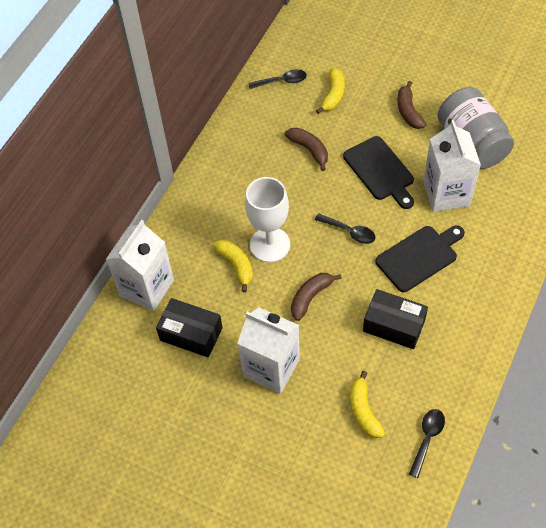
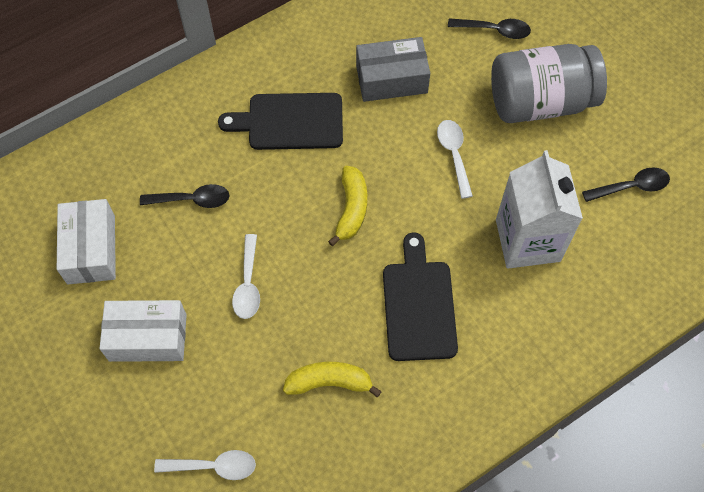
black box: 2 -> 0
brown banana: 3 -> 0
grey box: 0 -> 1
white box: 0 -> 2
white carton: 3 -> 1
white goblet: 1 -> 0
white spoon: 0 -> 3
yellow banana: 3 -> 2

